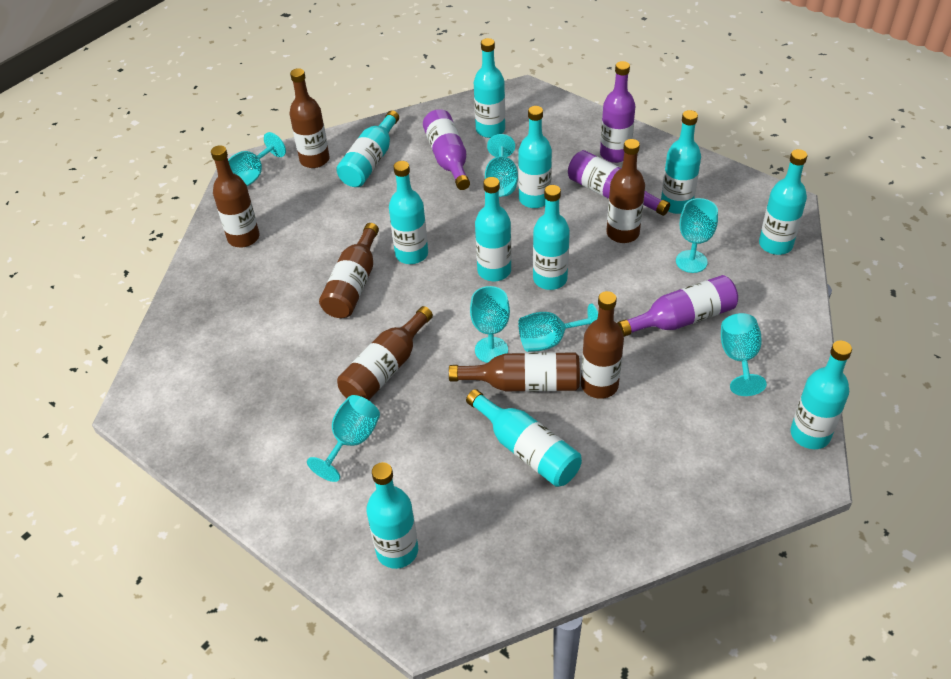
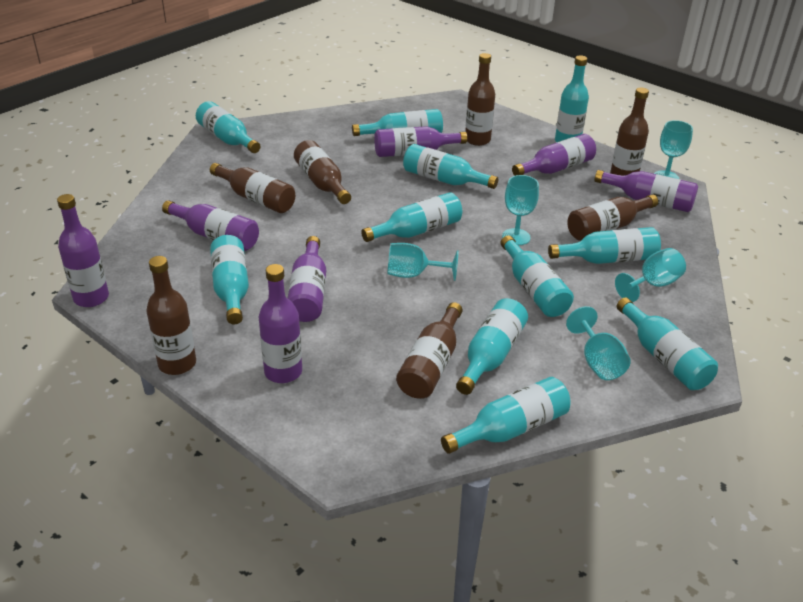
purple bottle: 4 -> 7
turquoise goblet: 7 -> 5

